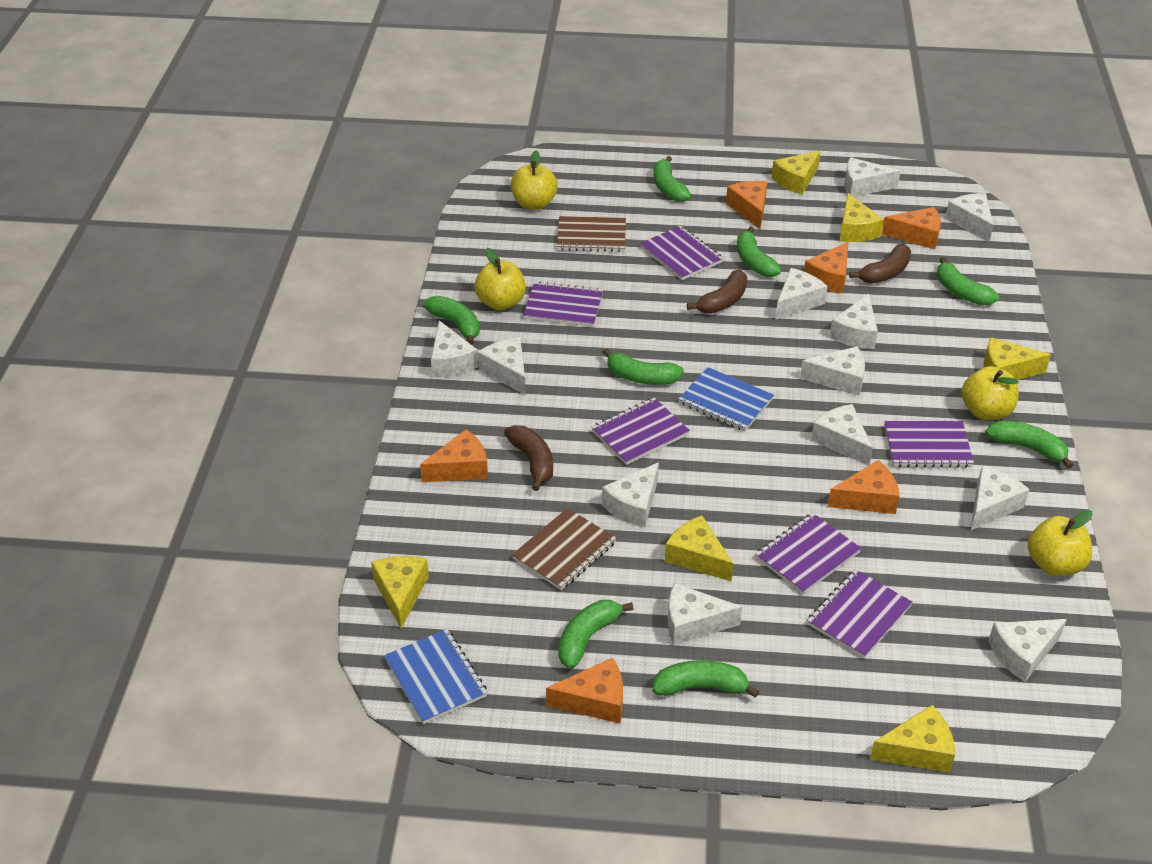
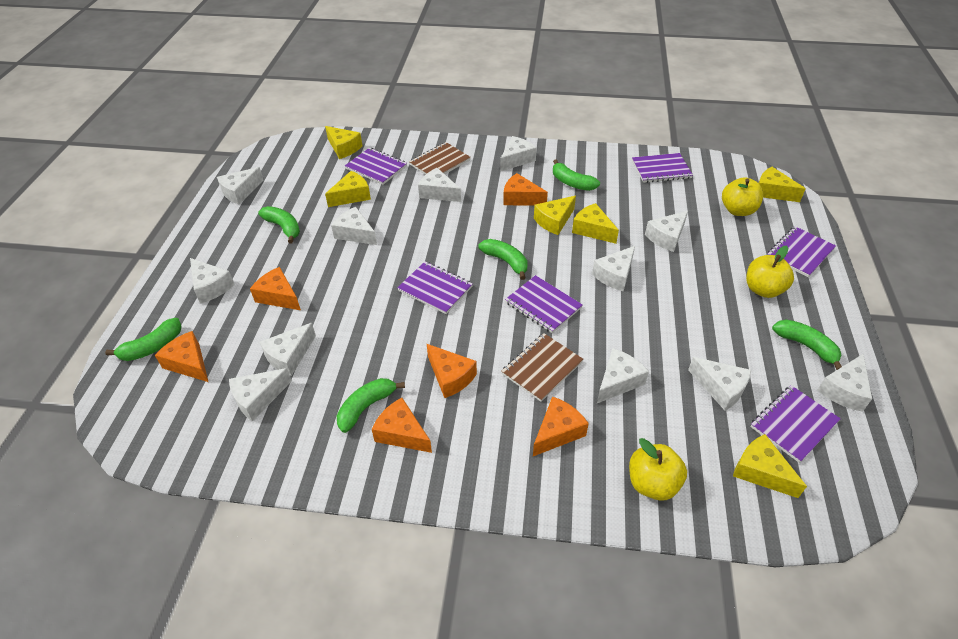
blue notebook: 2 -> 0
brown banana: 3 -> 0
green banana: 8 -> 6
yellow apple: 4 -> 3

